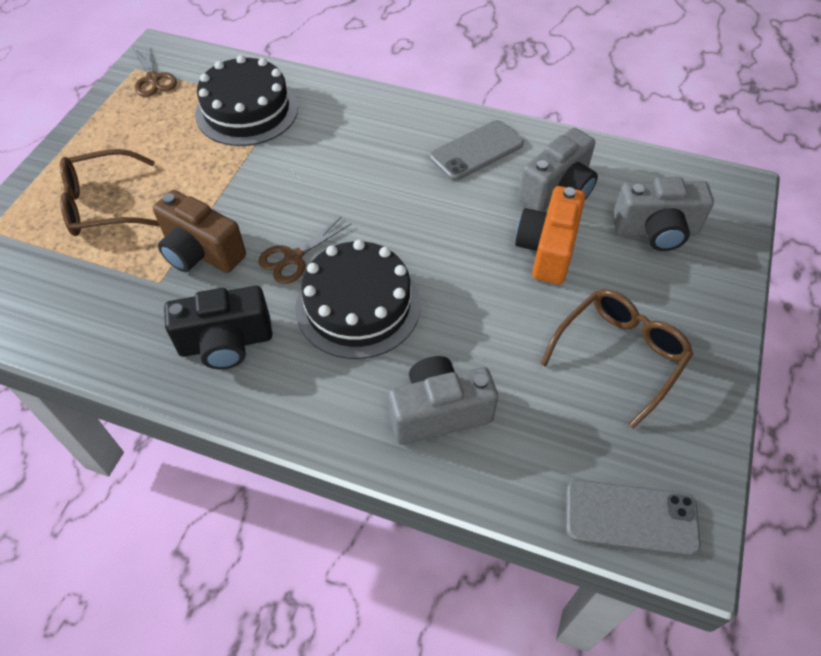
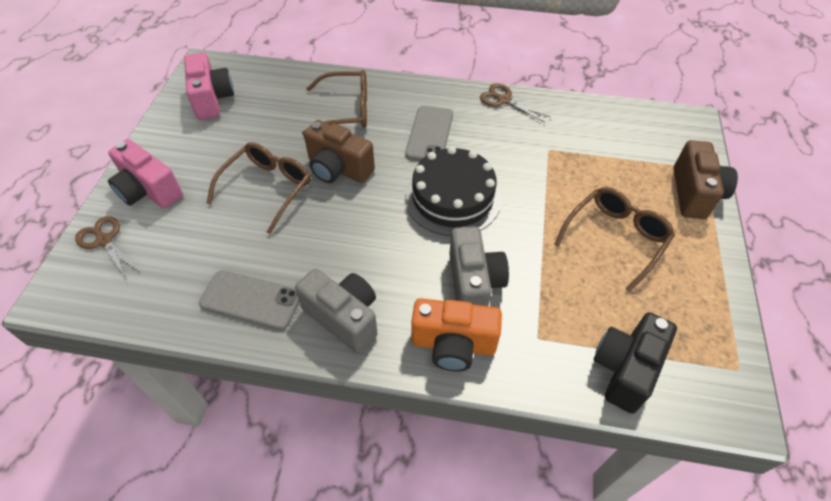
black cake: 2 -> 1
brown camera: 1 -> 2
brown glasses: 2 -> 3
grey camera: 3 -> 2
pink camera: 0 -> 2

